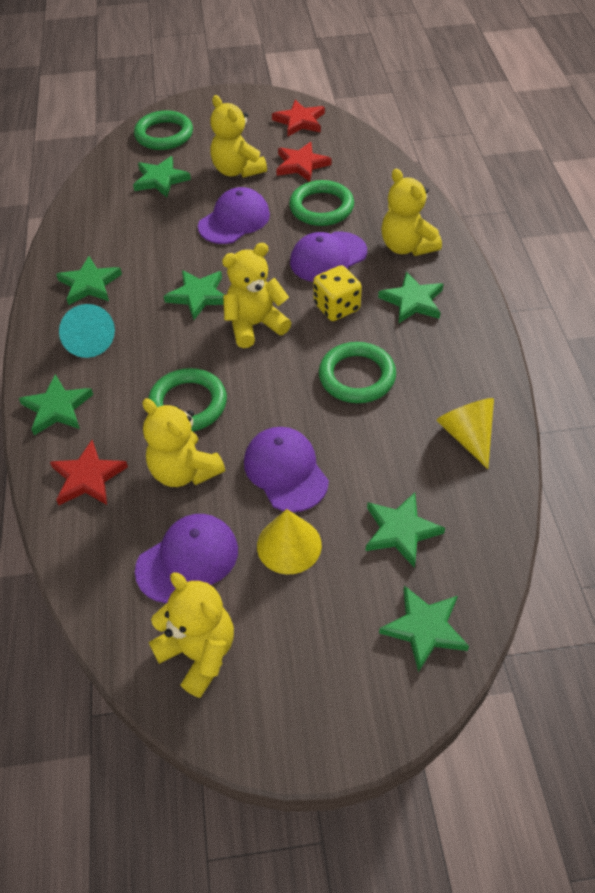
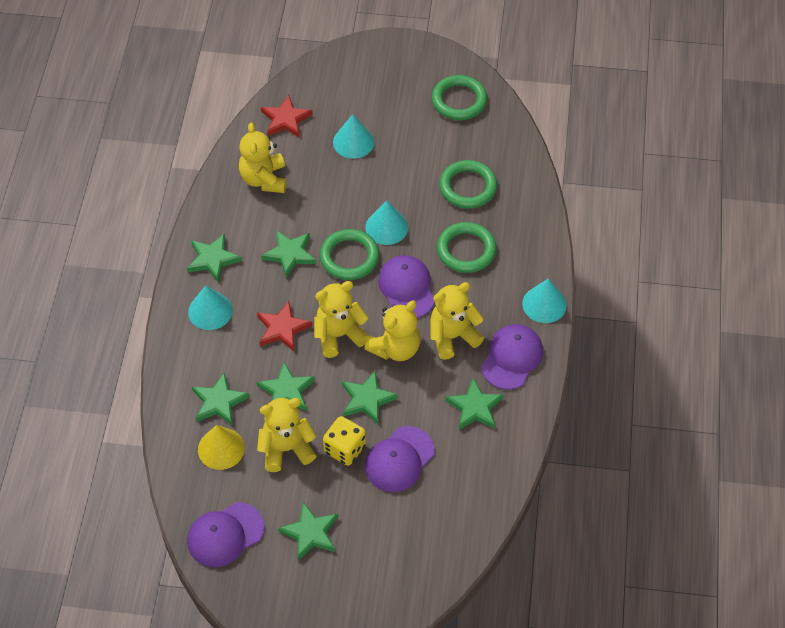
red star: 3 -> 2
turquoise cone: 1 -> 4
yellow cone: 2 -> 1

